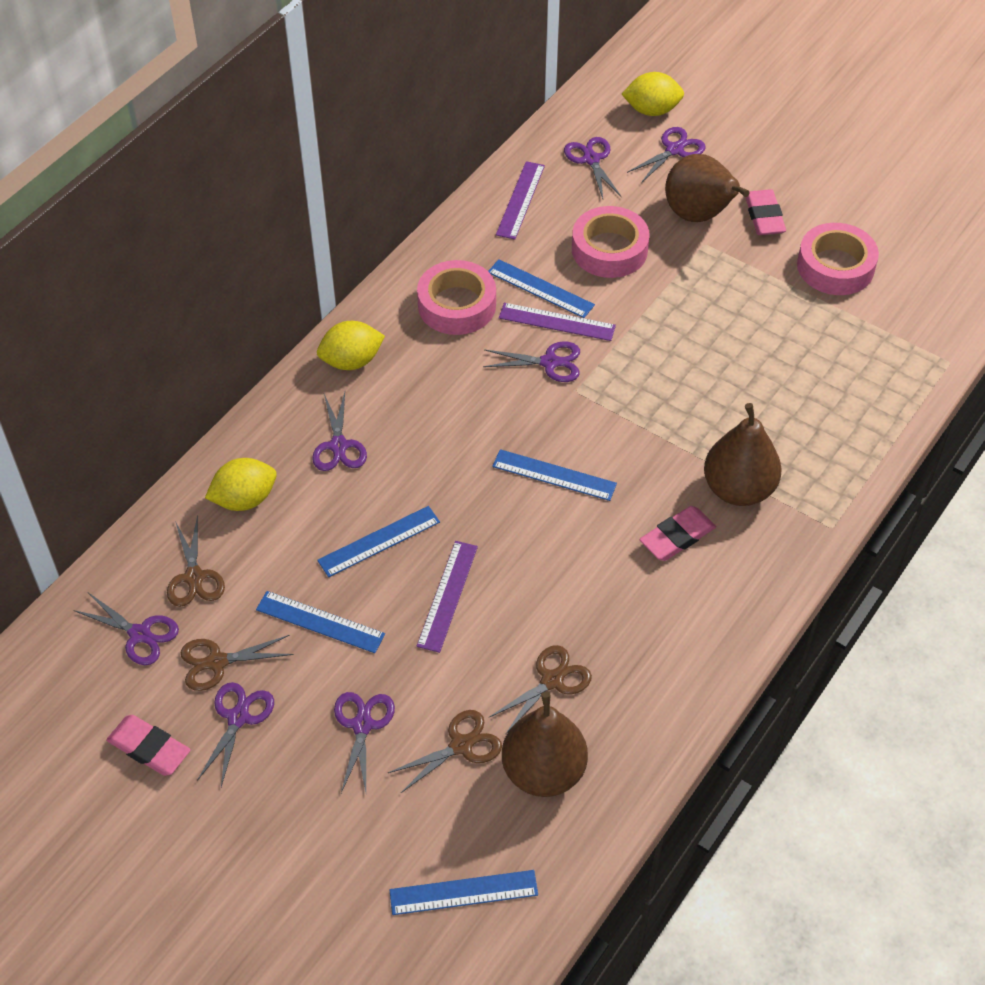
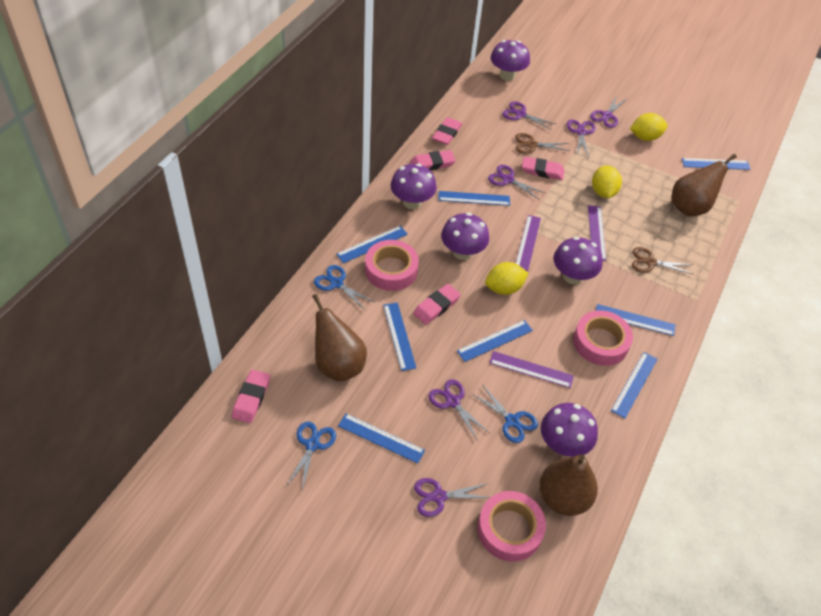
blue ruler: 5 -> 8
blue scissors: 0 -> 3
brown scissors: 4 -> 2
pink eraser: 3 -> 5
purple mushroom: 0 -> 5
purple scissors: 7 -> 6

